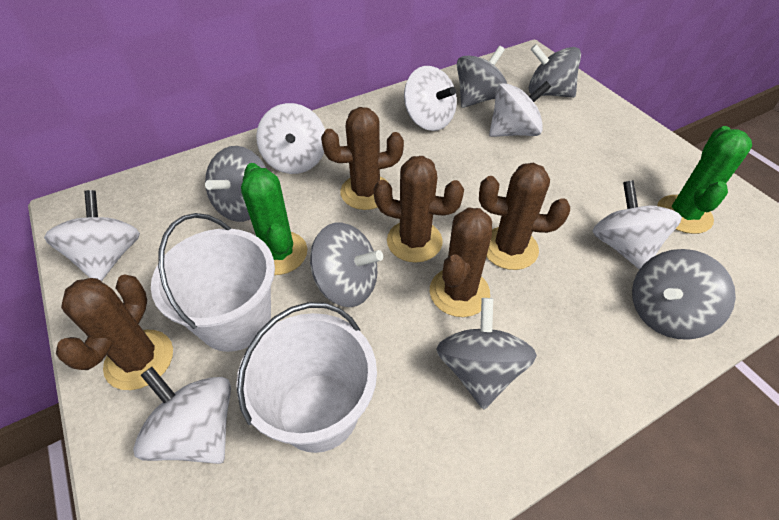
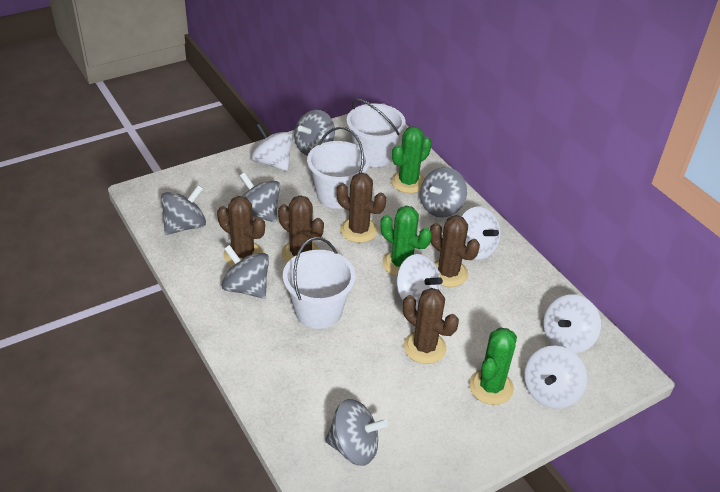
green cactus: 2 -> 3
white bucket: 2 -> 3
white spinning top: 6 -> 5

